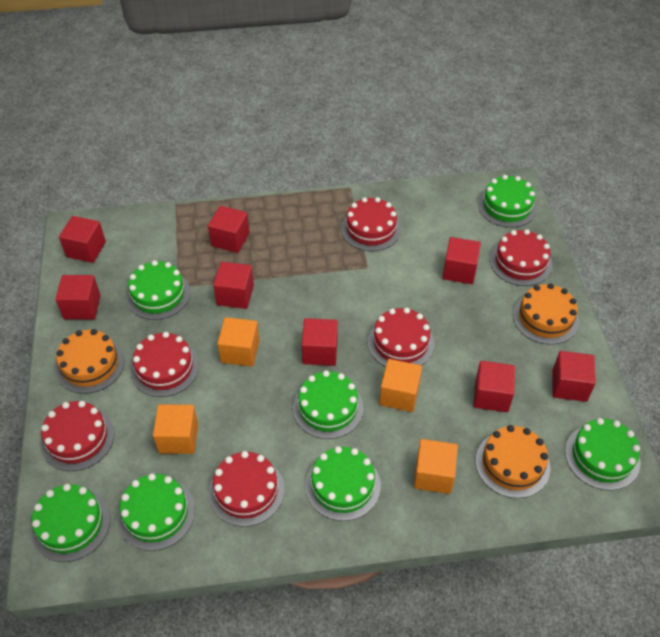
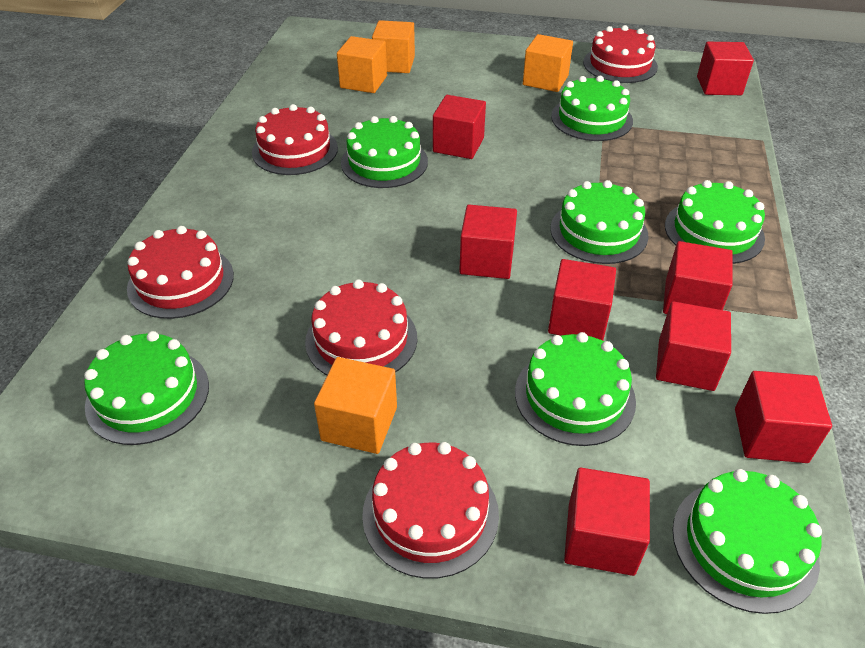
orange cake: 3 -> 0
red cake: 6 -> 5

